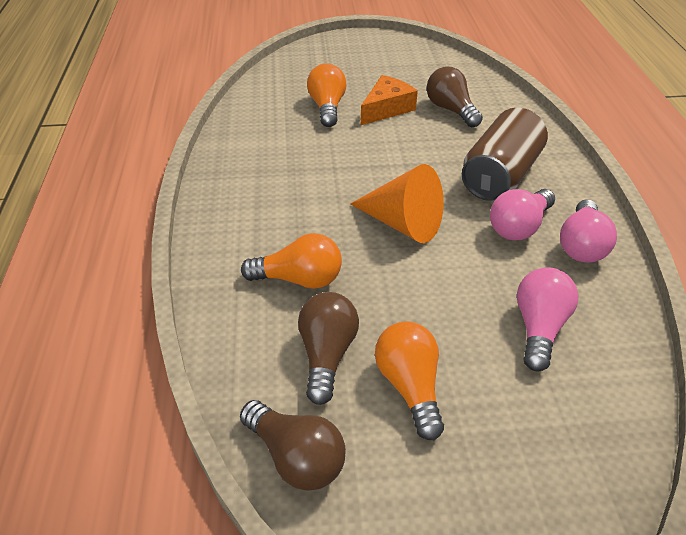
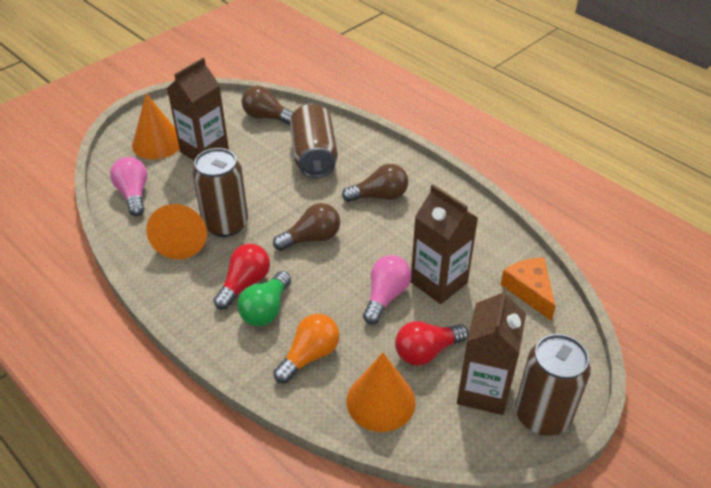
brown can: 1 -> 3
brown carton: 0 -> 3
green light bulb: 0 -> 1
orange cone: 1 -> 3
orange light bulb: 3 -> 1
pink light bulb: 3 -> 2
red light bulb: 0 -> 2

